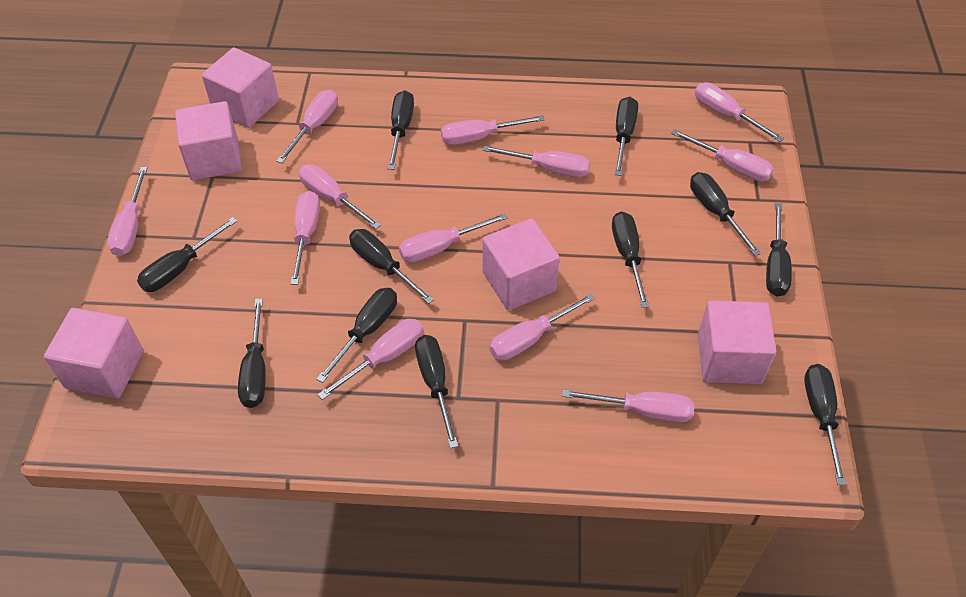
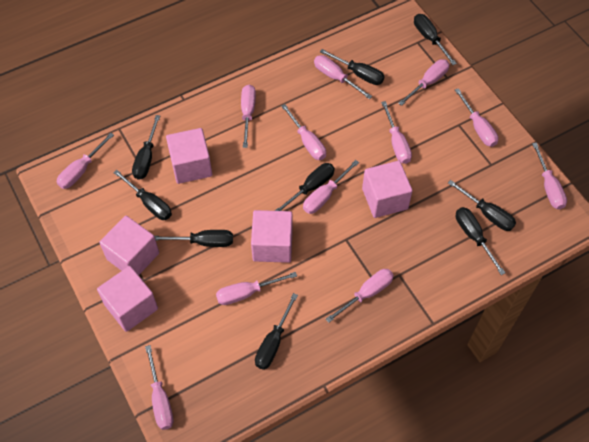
black screwdriver: 11 -> 9

